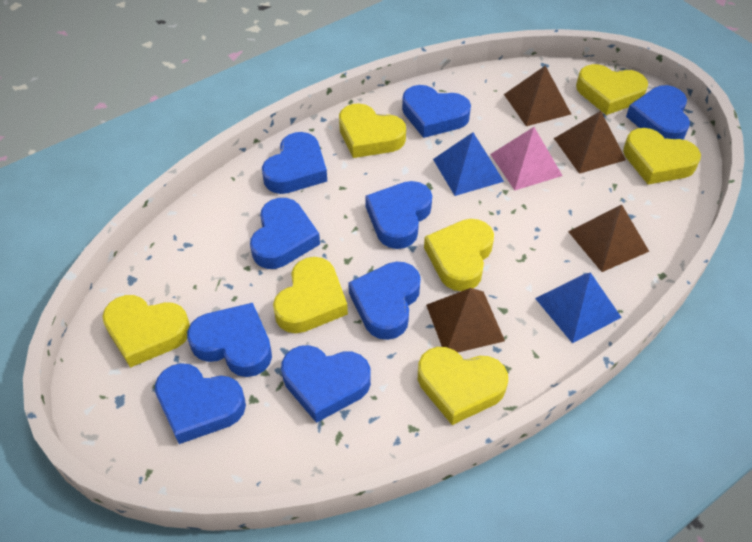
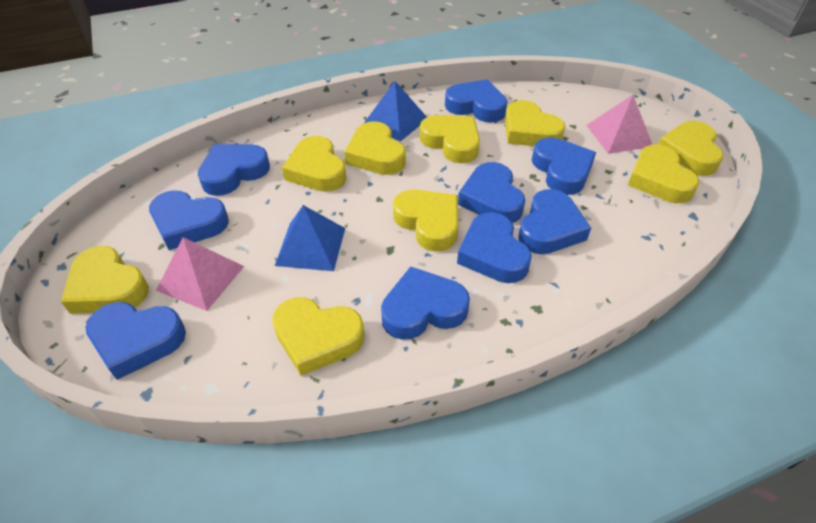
brown pyramid: 4 -> 0
pink pyramid: 1 -> 2
yellow heart: 7 -> 9

